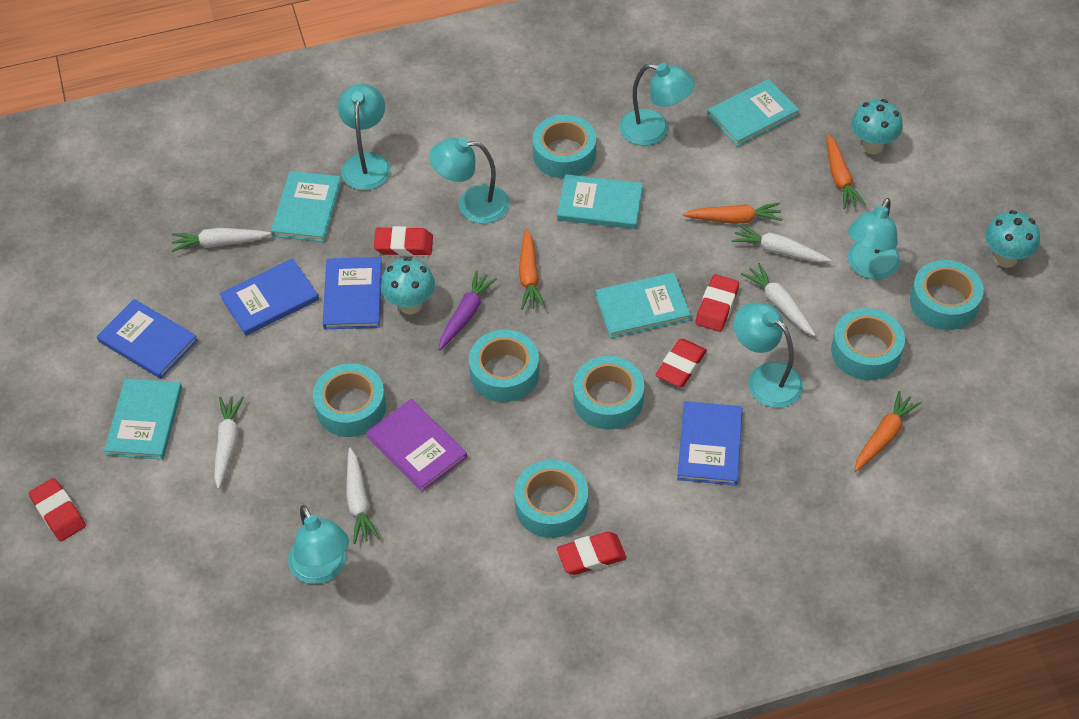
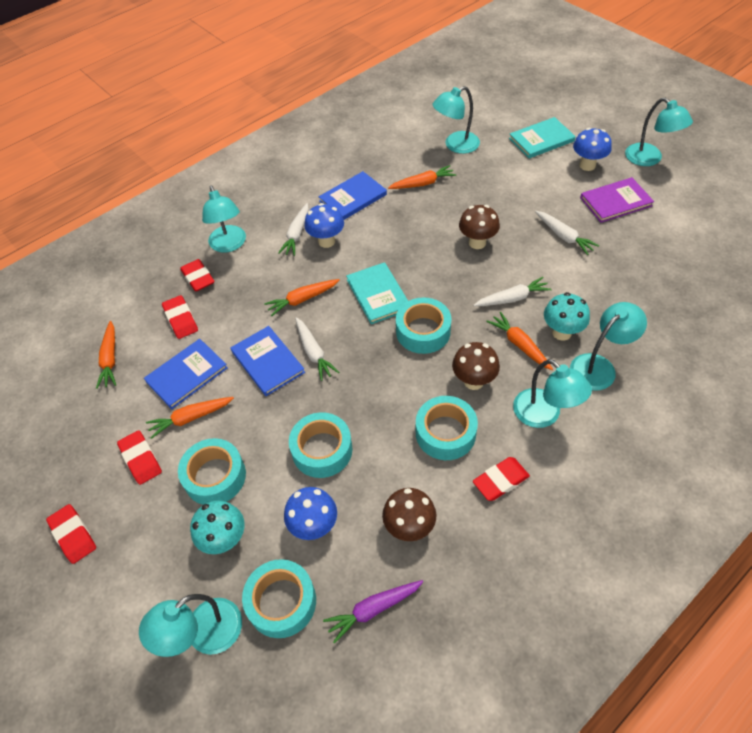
blue book: 4 -> 3
blue mushroom: 0 -> 3
brown mushroom: 0 -> 3
orange carrot: 4 -> 5
turquoise book: 5 -> 2
turquoise mushroom: 3 -> 2
turquoise tape: 7 -> 5
white carrot: 5 -> 4

